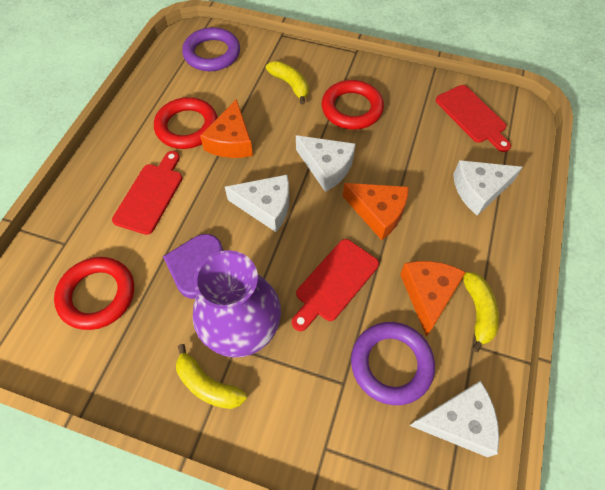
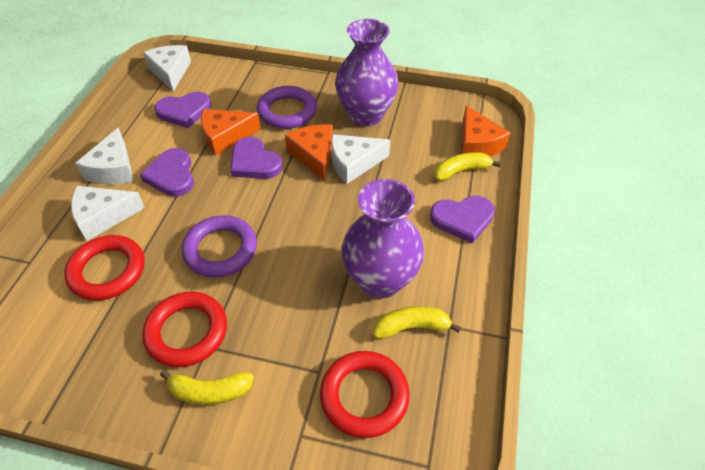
purple heart: 1 -> 4
purple vase: 1 -> 2
red cutting board: 3 -> 0

